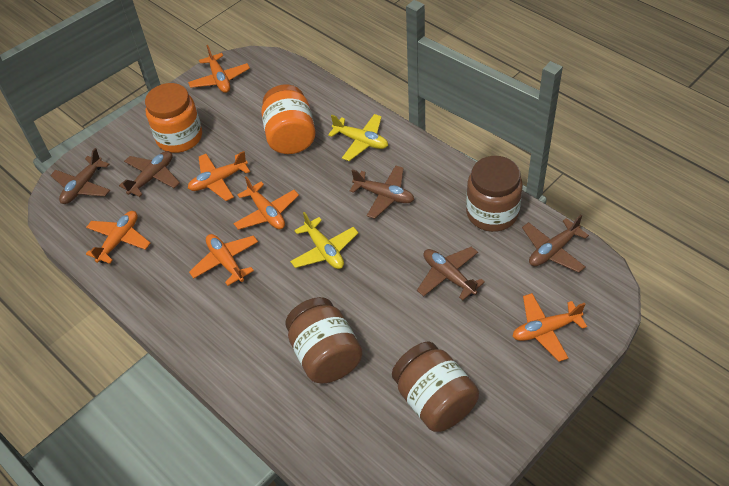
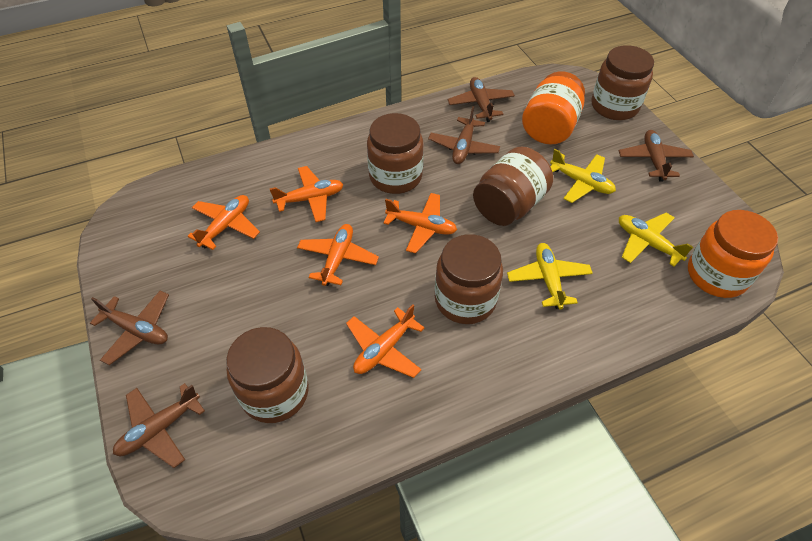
brown jar: 3 -> 5
orange plane: 6 -> 5
yellow plane: 2 -> 3

